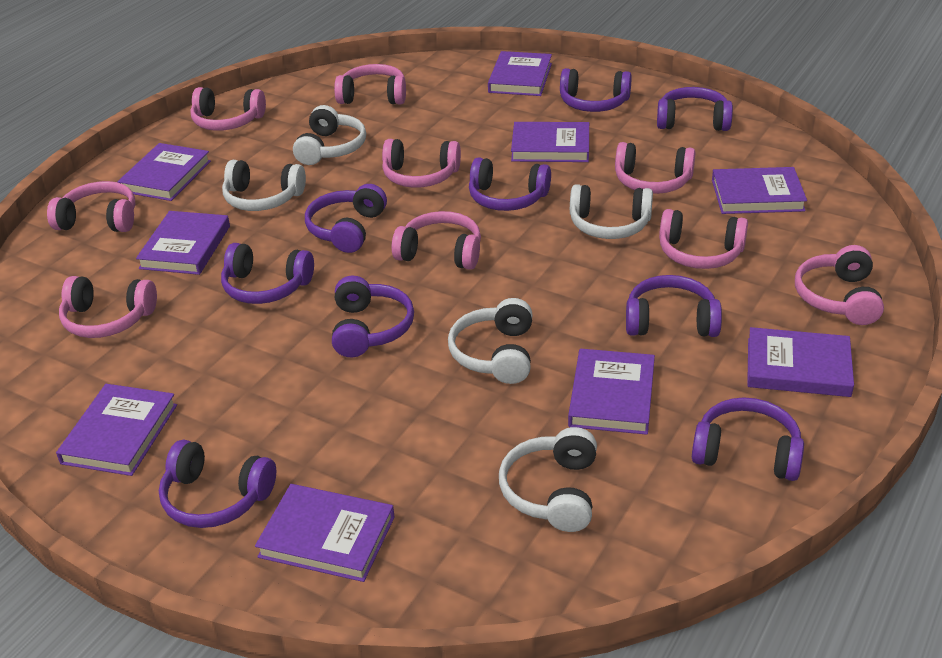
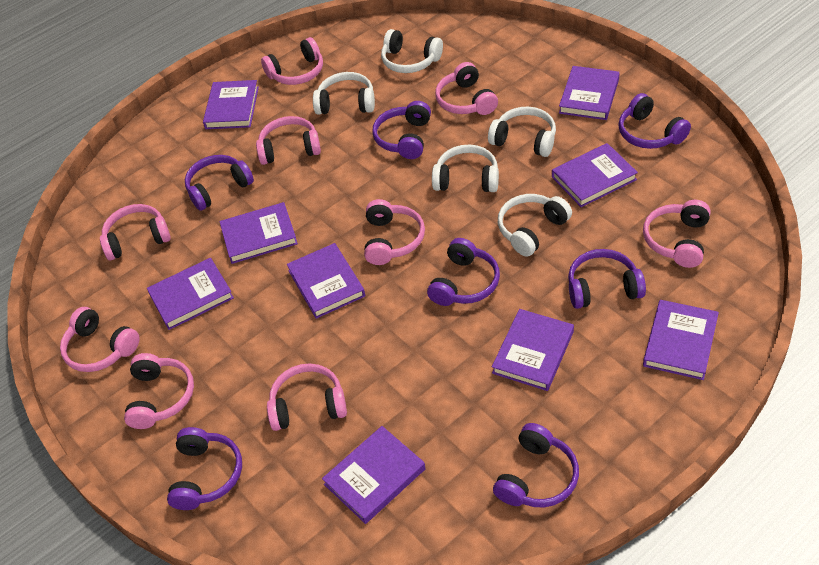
purple headphones: 9 -> 7

